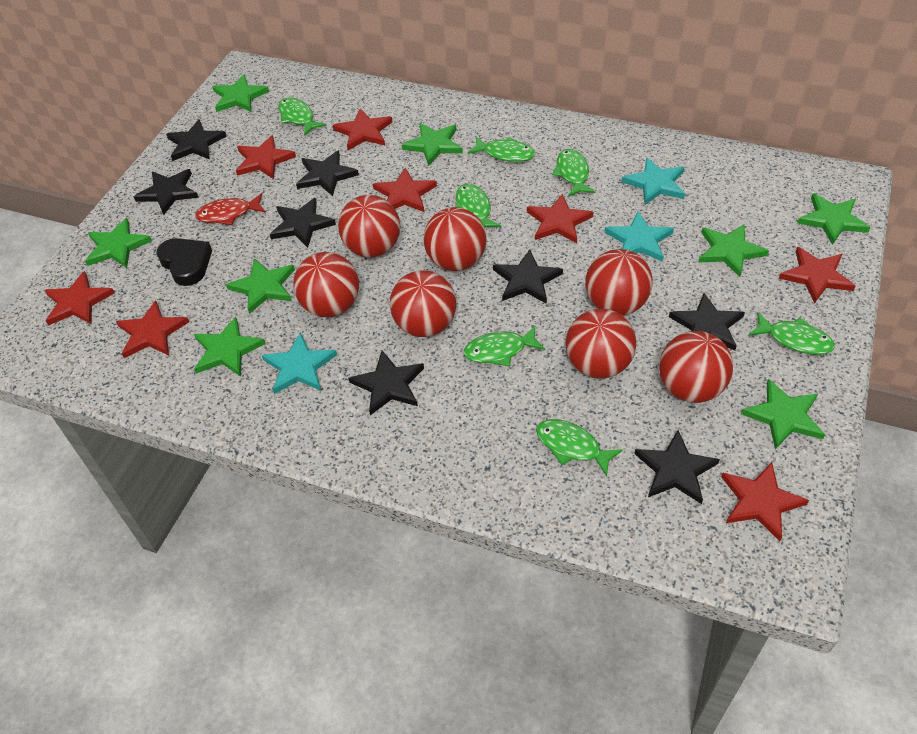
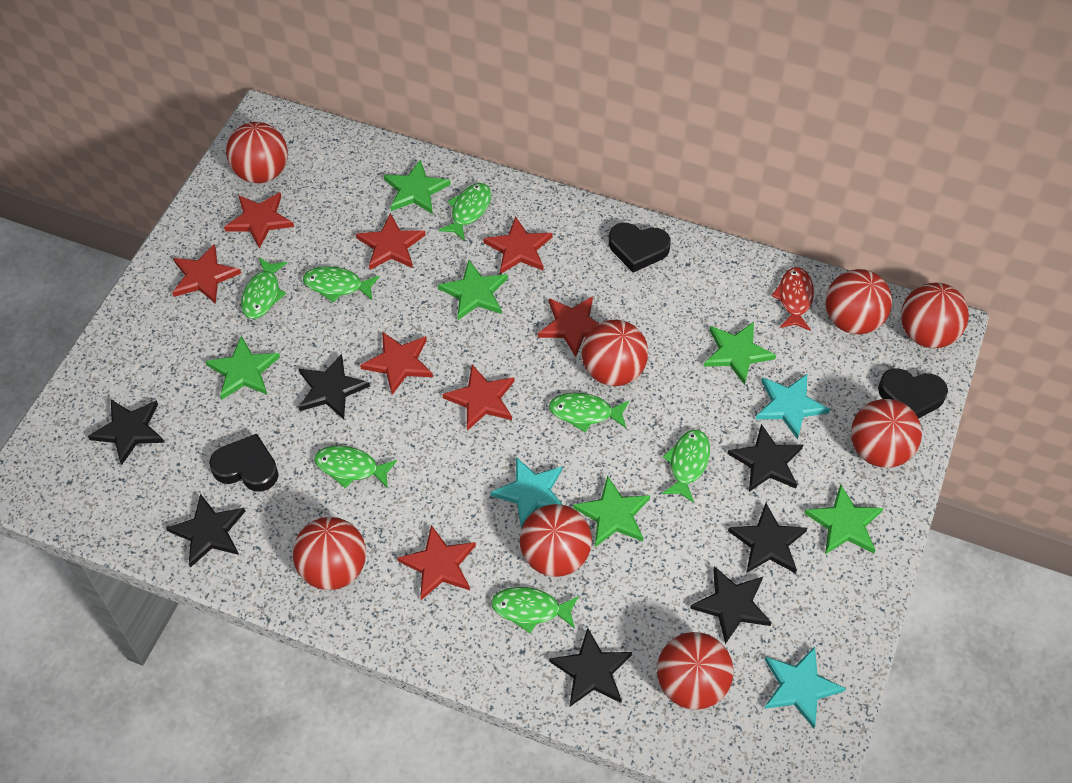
black heart: 1 -> 3
black star: 8 -> 7
green star: 8 -> 6
red ball: 7 -> 8

